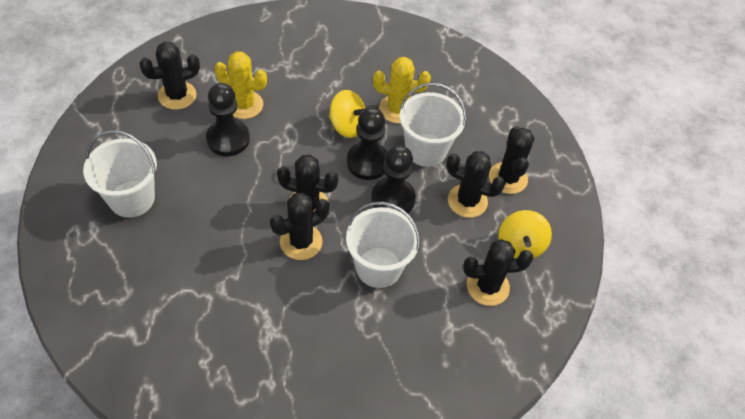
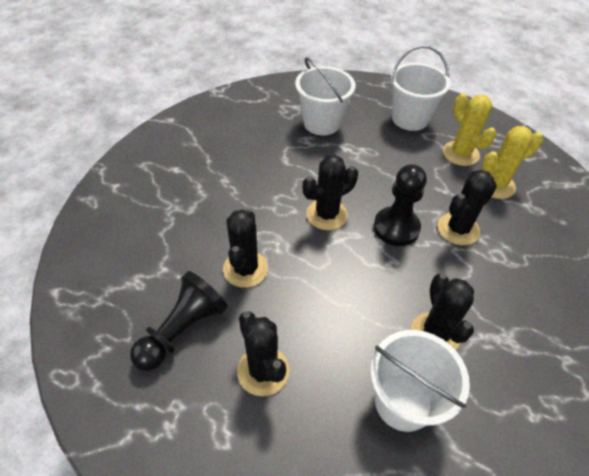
black cactus: 6 -> 5
black pawn: 3 -> 2
yellow spinning top: 2 -> 0

